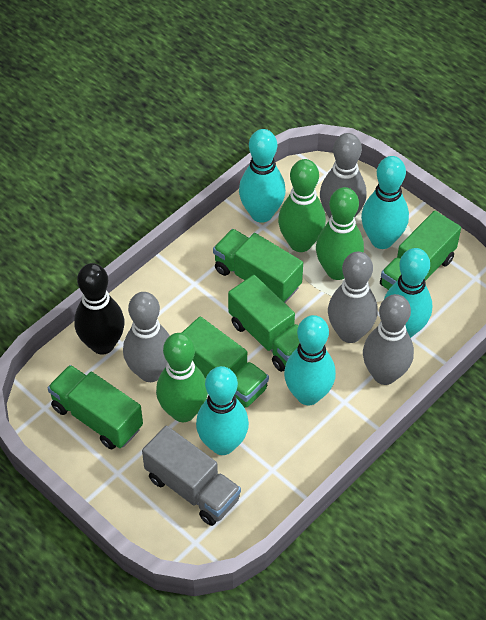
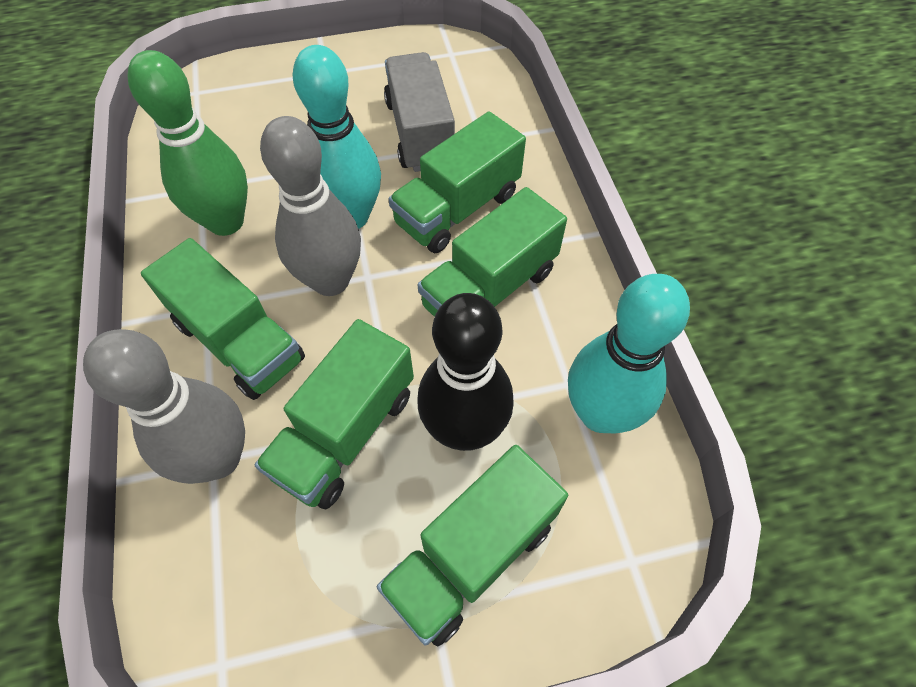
green bowling pin: 3 -> 1
grey bowling pin: 4 -> 2
turquoise bowling pin: 5 -> 2

